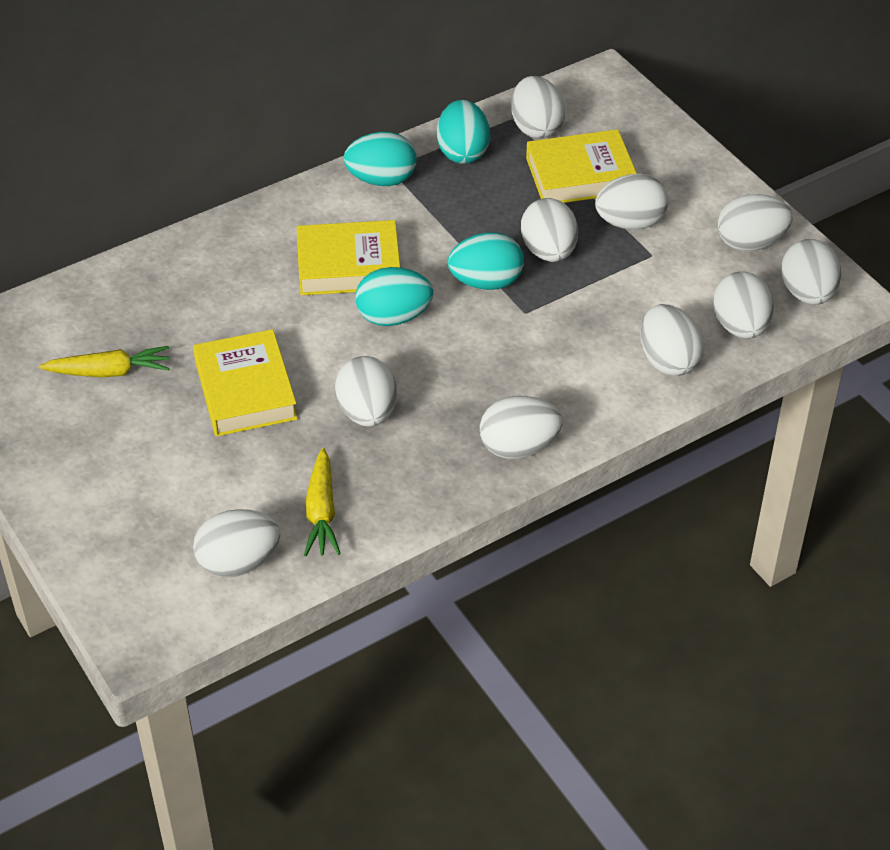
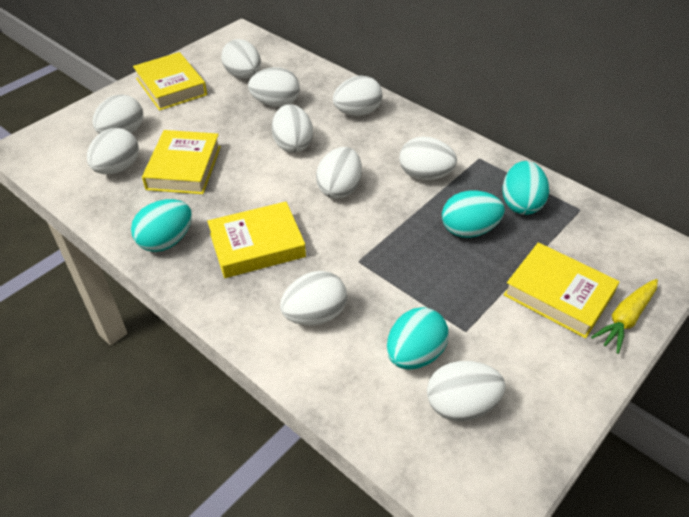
yellow book: 3 -> 4
yellow carrot: 2 -> 1

